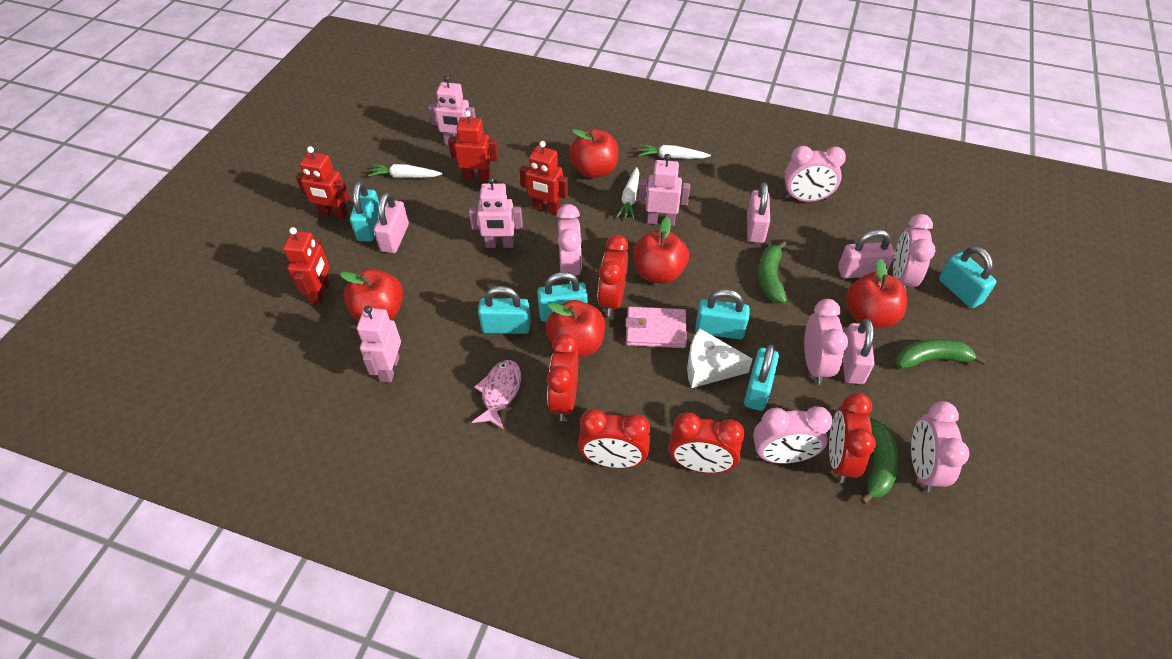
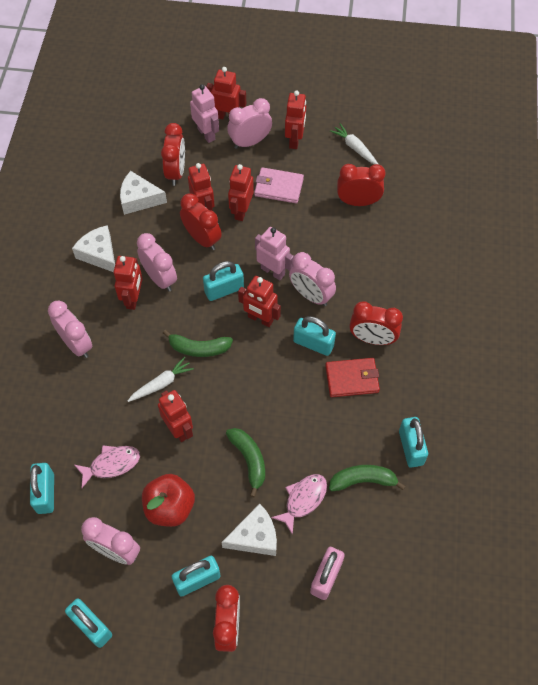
pink clock: 6 -> 5
pink fish: 1 -> 2
pink padlock: 4 -> 1
pink robot: 4 -> 2
red apple: 5 -> 1
red robot: 4 -> 7
red wallet: 0 -> 1
white carrot: 3 -> 2
white cheese: 1 -> 3

